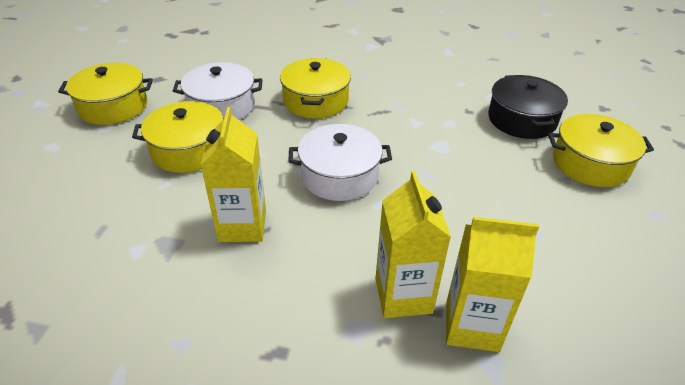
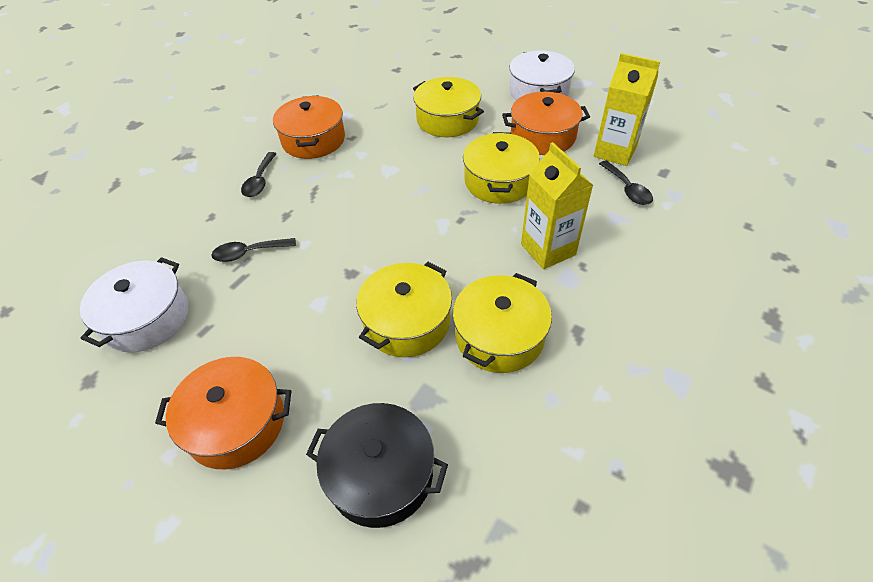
black spoon: 0 -> 3
orange pot: 0 -> 3
yellow carton: 3 -> 2

